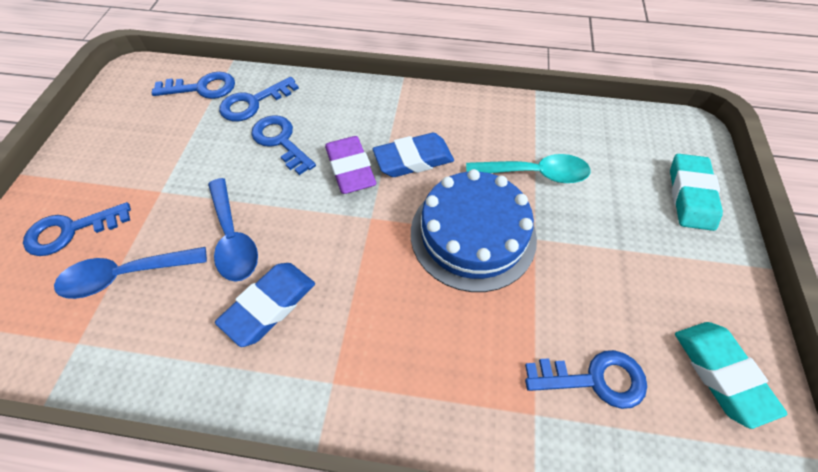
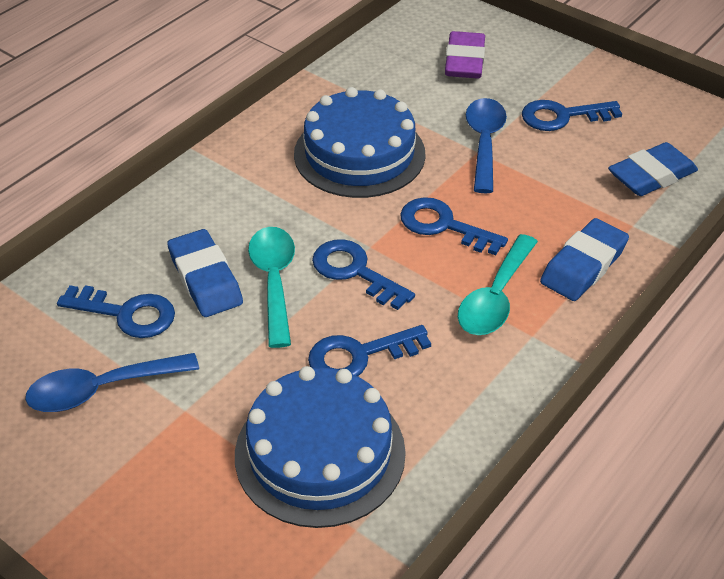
blue cake: 1 -> 2
blue eraser: 2 -> 3
turquoise eraser: 2 -> 0
turquoise spoon: 1 -> 2

